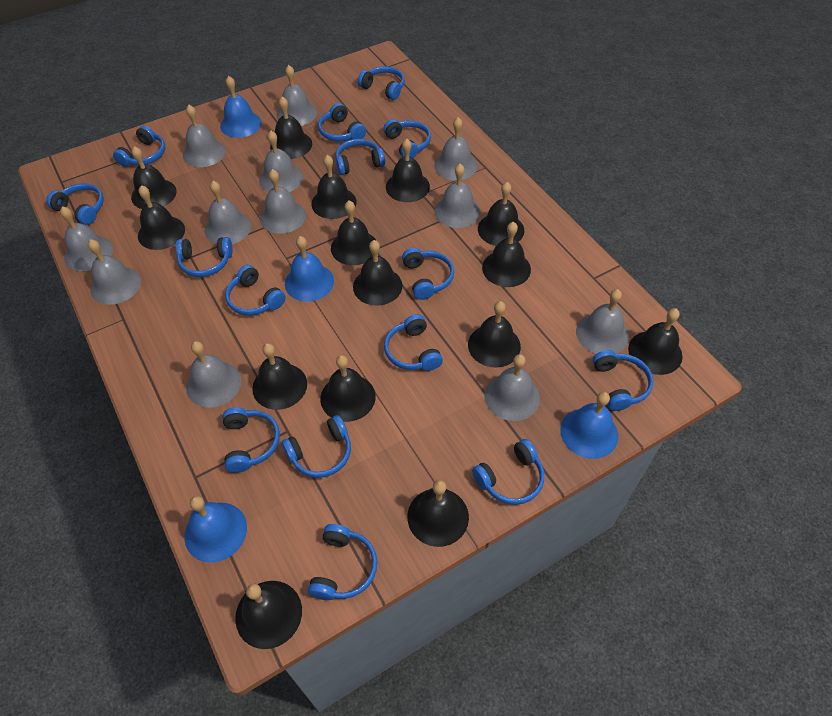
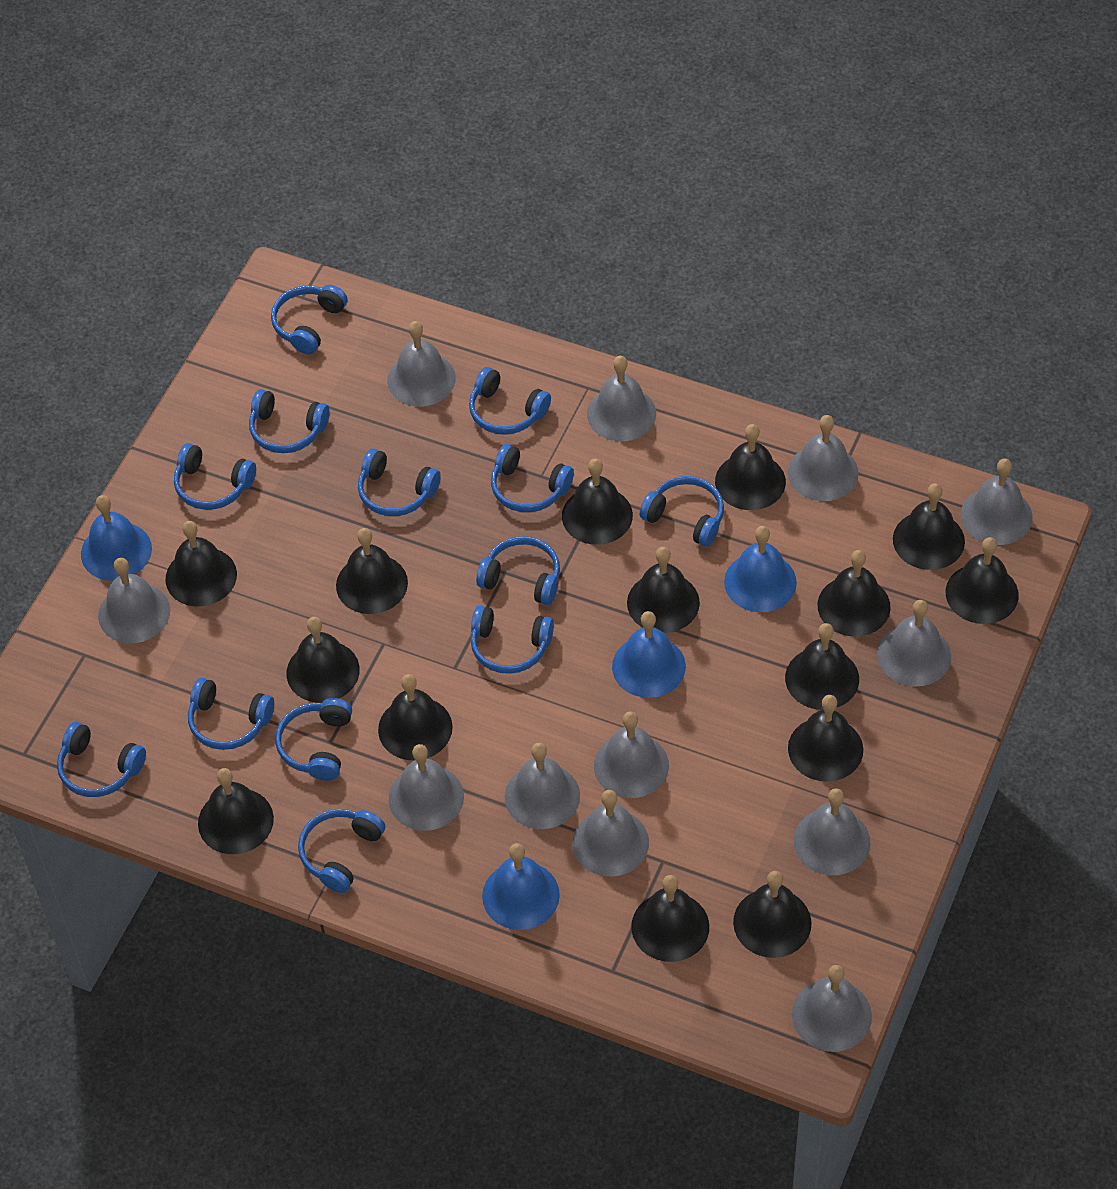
blue headphones: 15 -> 13

